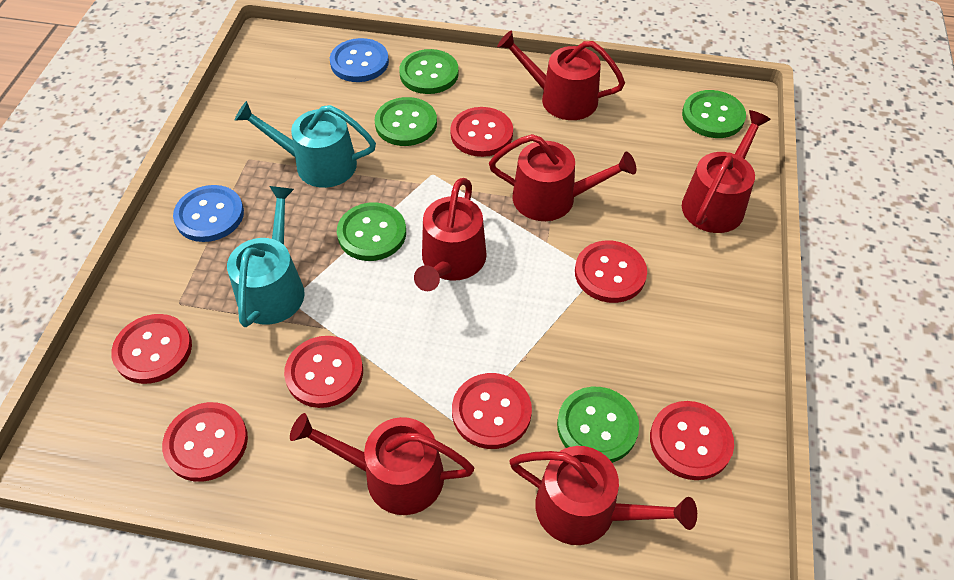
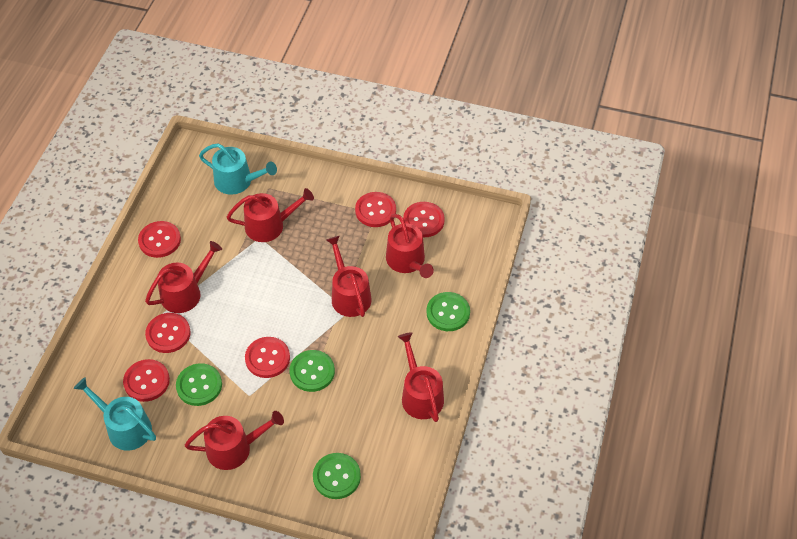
blue button: 2 -> 0
green button: 5 -> 4
red button: 7 -> 6

